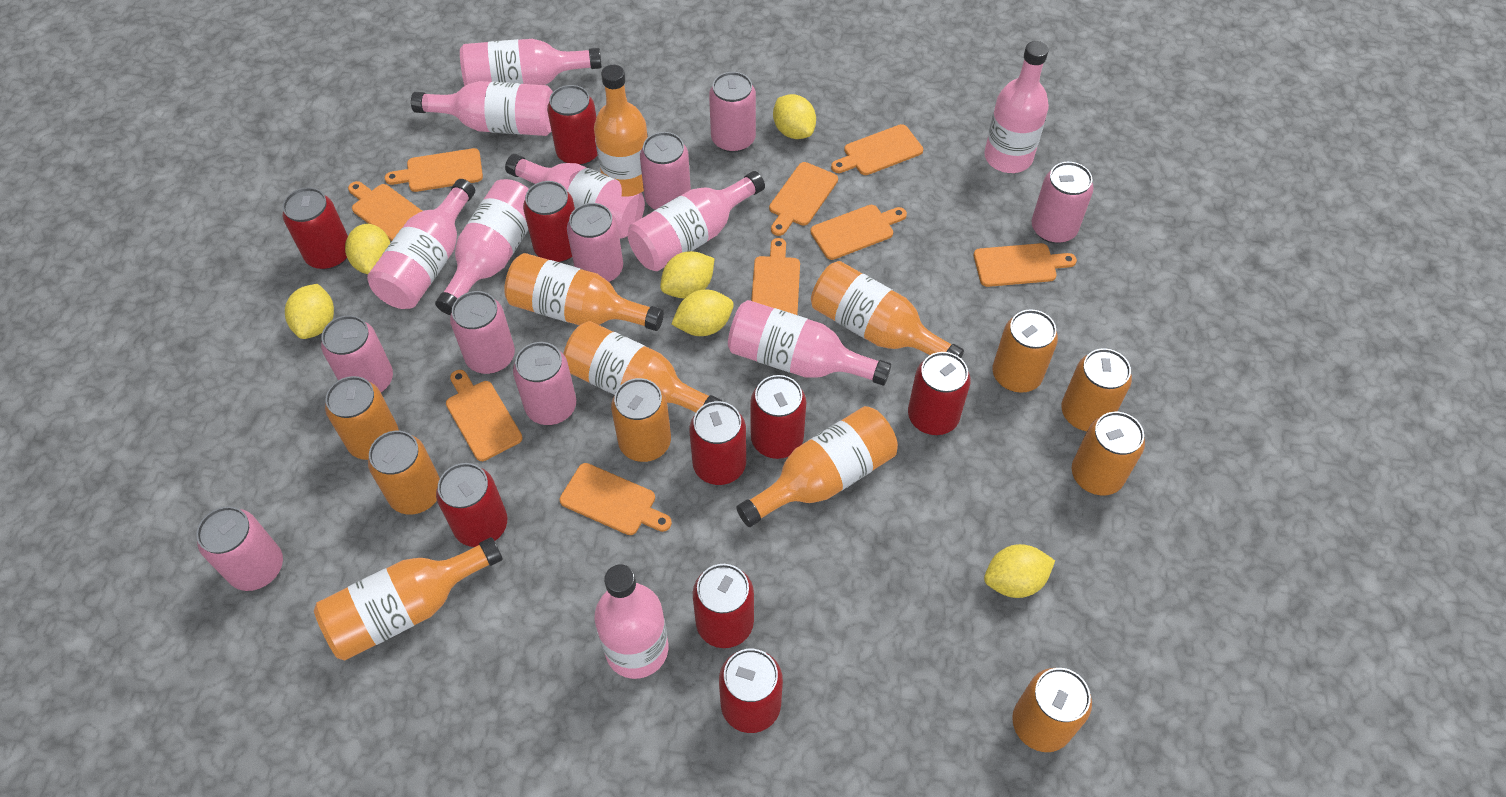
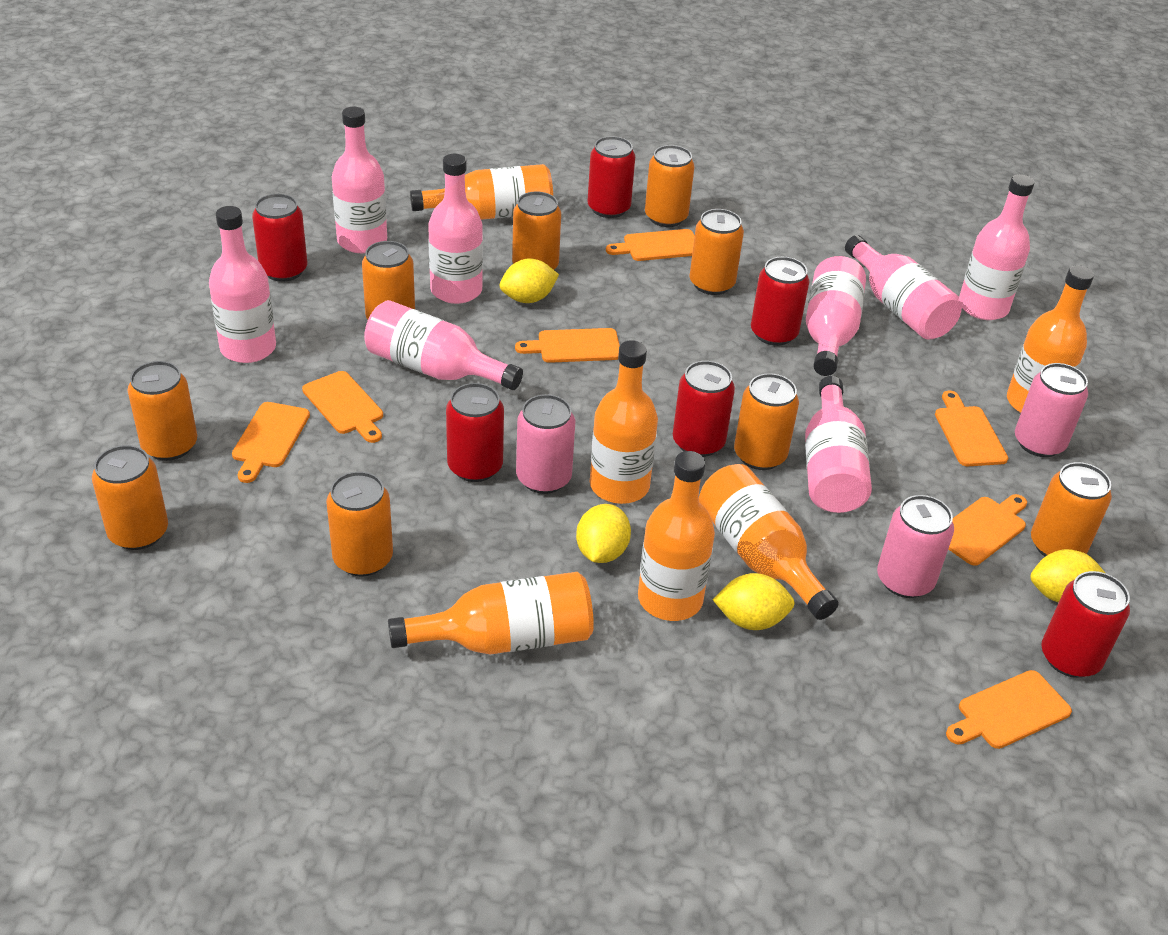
orange can: 7 -> 9
orange cutting board: 9 -> 7
pink bottle: 9 -> 8
pink can: 8 -> 3
red can: 9 -> 6
yellow lemon: 6 -> 4

